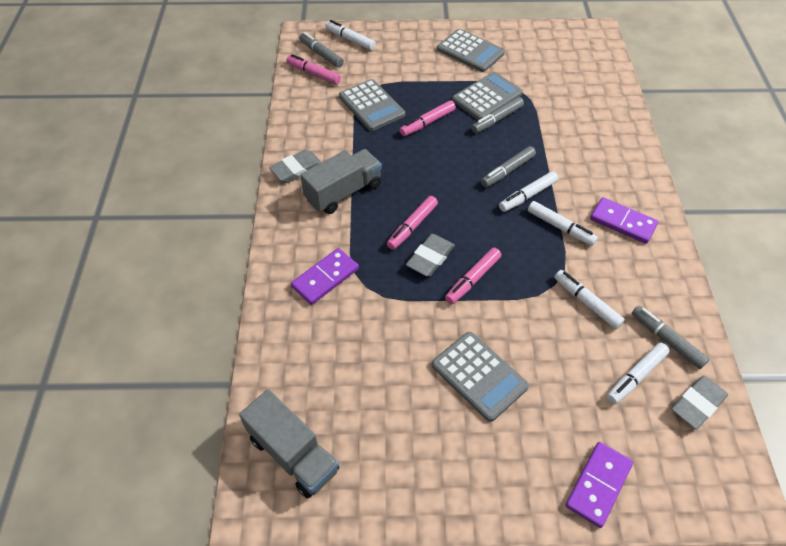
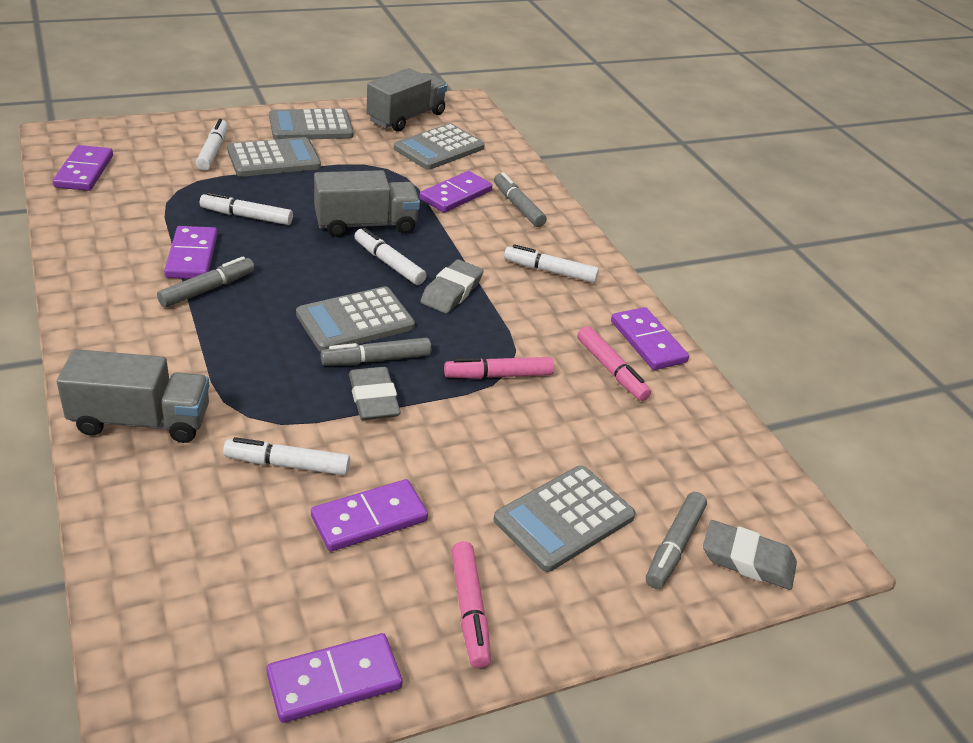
grey calculator: 4 -> 5
grey truck: 2 -> 3
pink marker: 4 -> 3
purple domino: 3 -> 6

